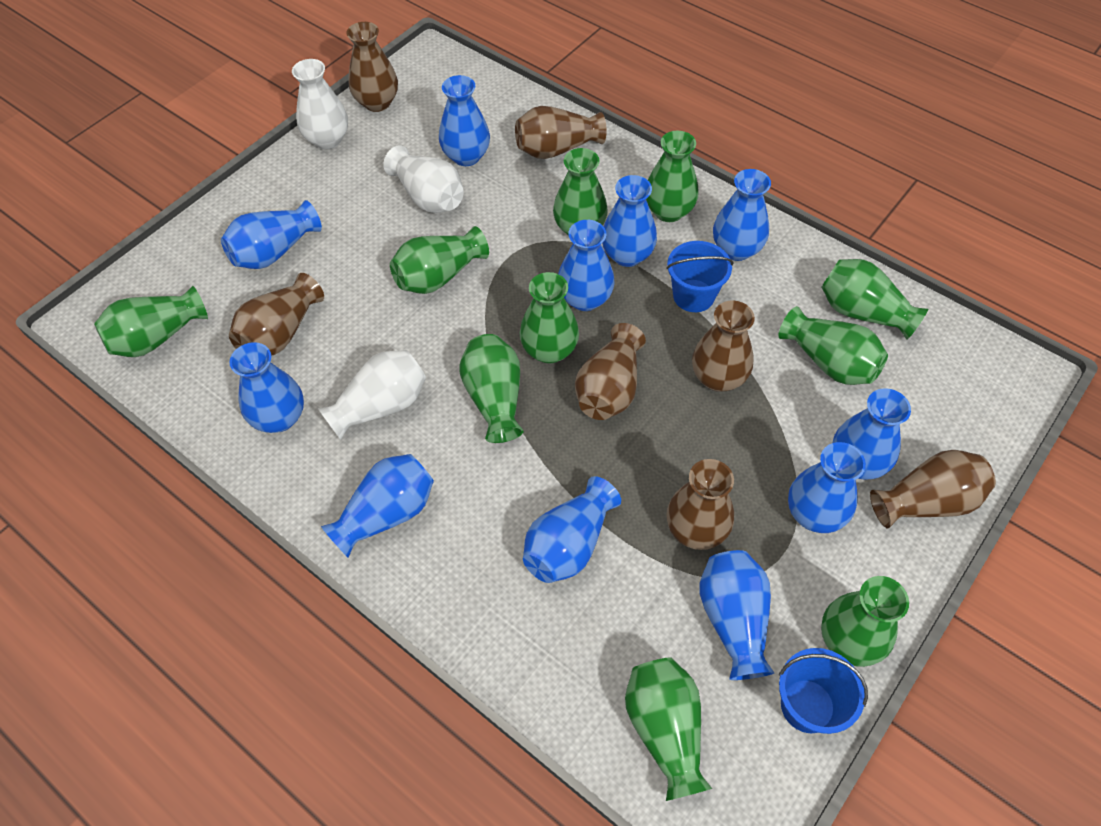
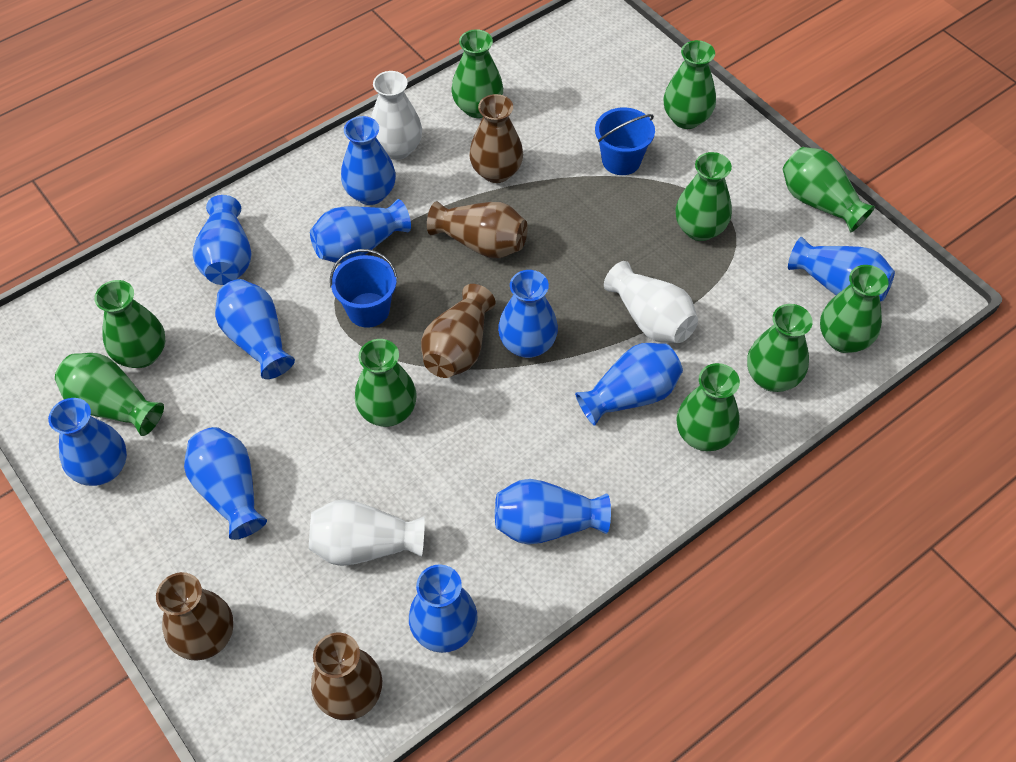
brown vase: 7 -> 5

